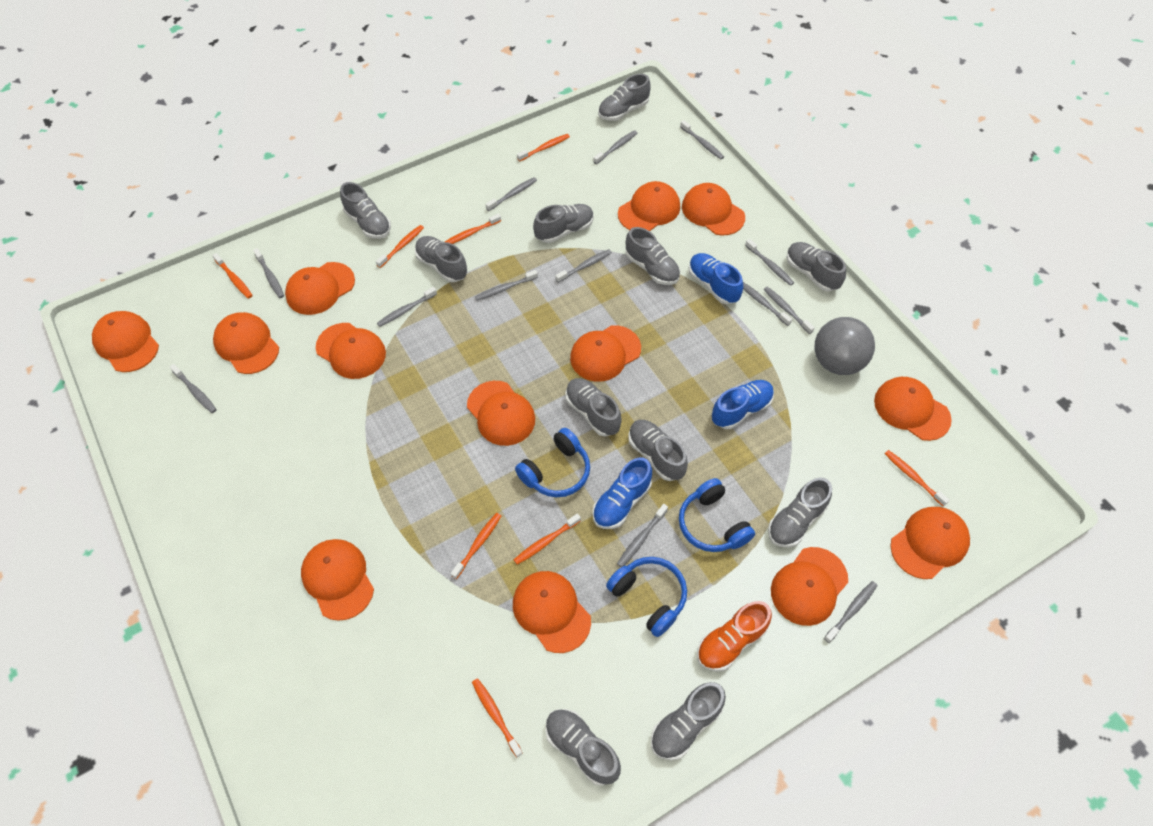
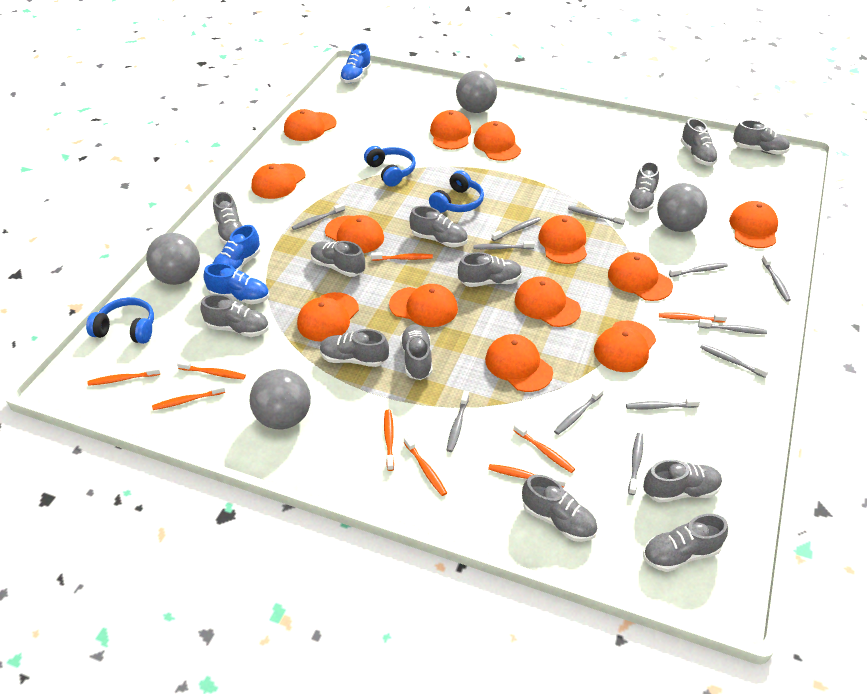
grey ball: 1 -> 4
grey shoe: 11 -> 13
grey toothbrush: 13 -> 12
orange shoe: 1 -> 0
orange toothbrush: 8 -> 9

